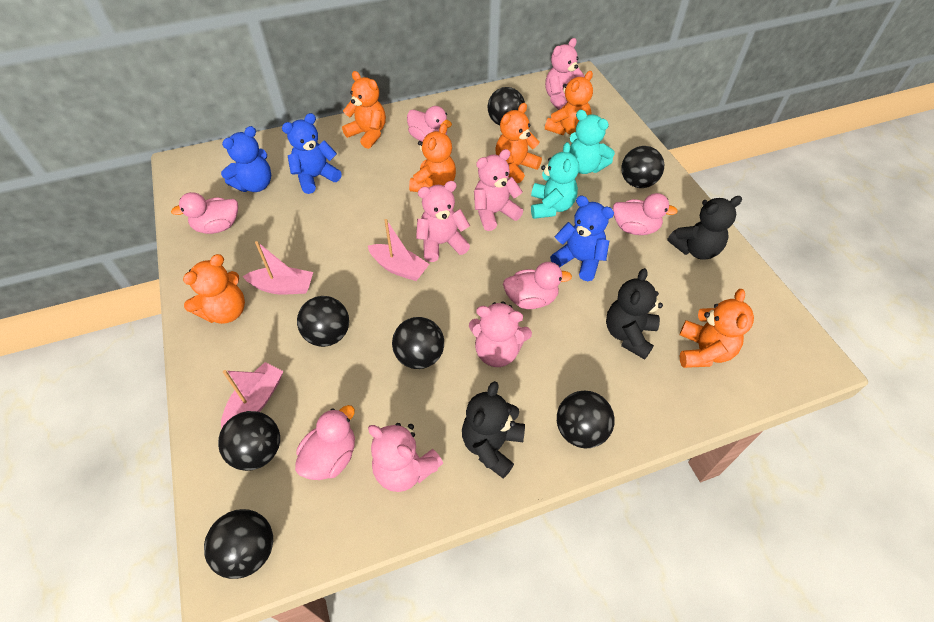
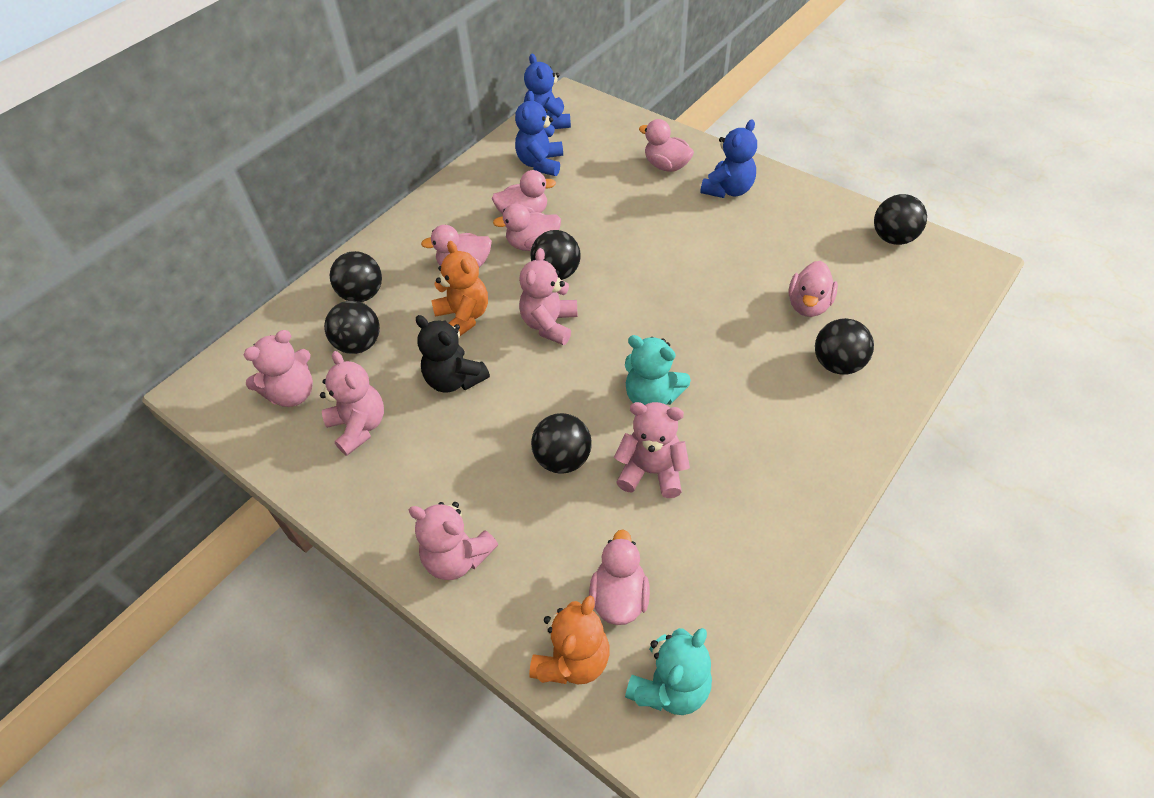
black ball: 7 -> 6
black teddy bear: 3 -> 1
orange teddy bear: 6 -> 2
pink boat: 3 -> 0
pink duck: 5 -> 6

